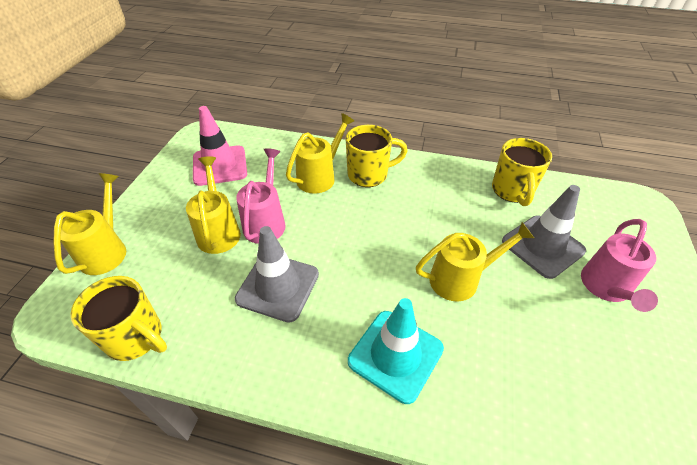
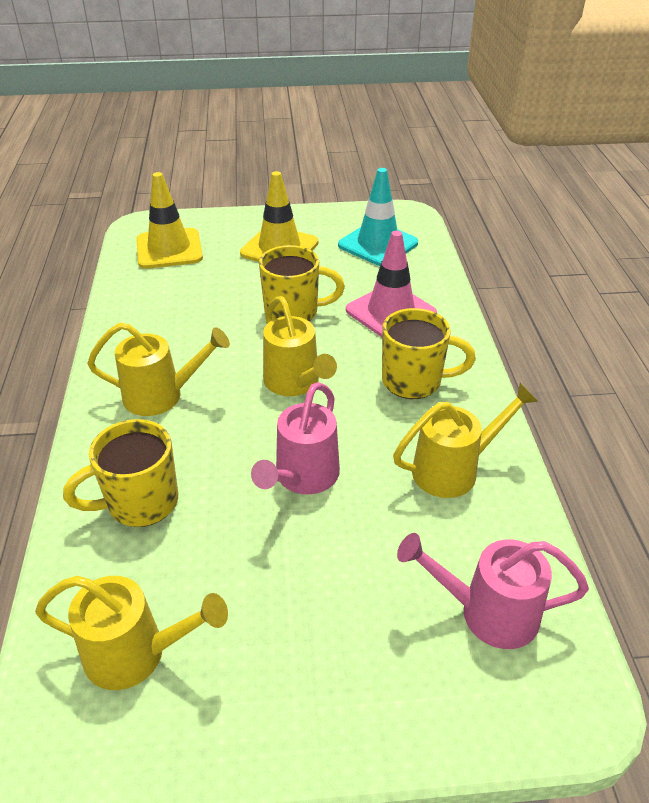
grey traffic cone: 2 -> 0
yellow traffic cone: 0 -> 2

